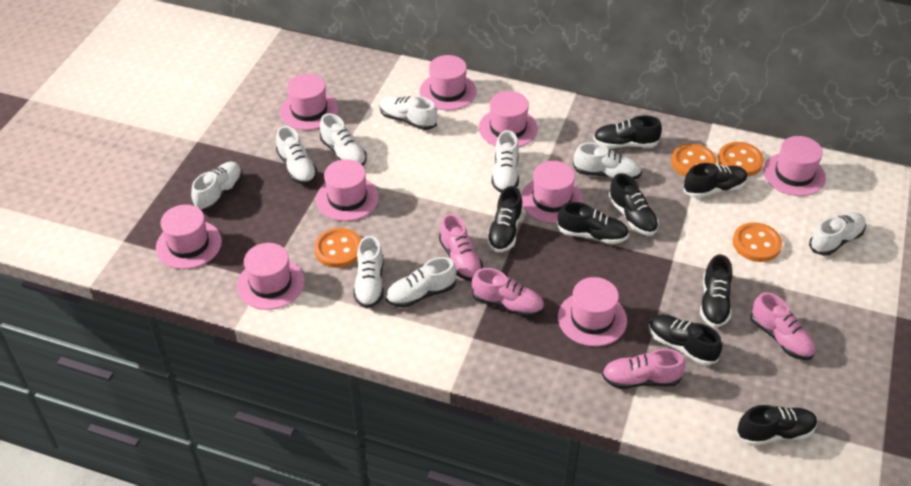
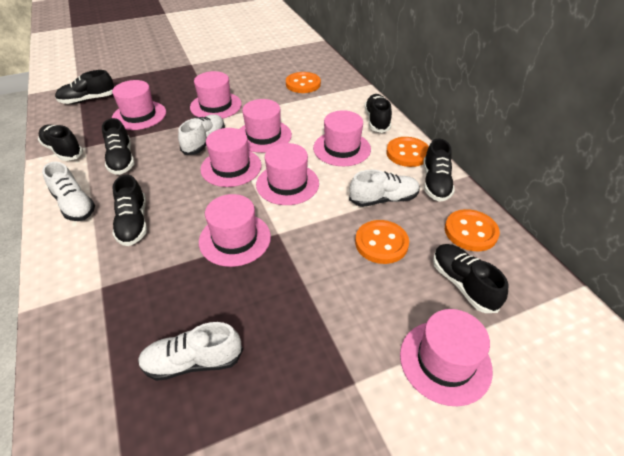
black shoe: 8 -> 7
pink hat: 9 -> 8
pink shoe: 4 -> 0
white shoe: 9 -> 4

